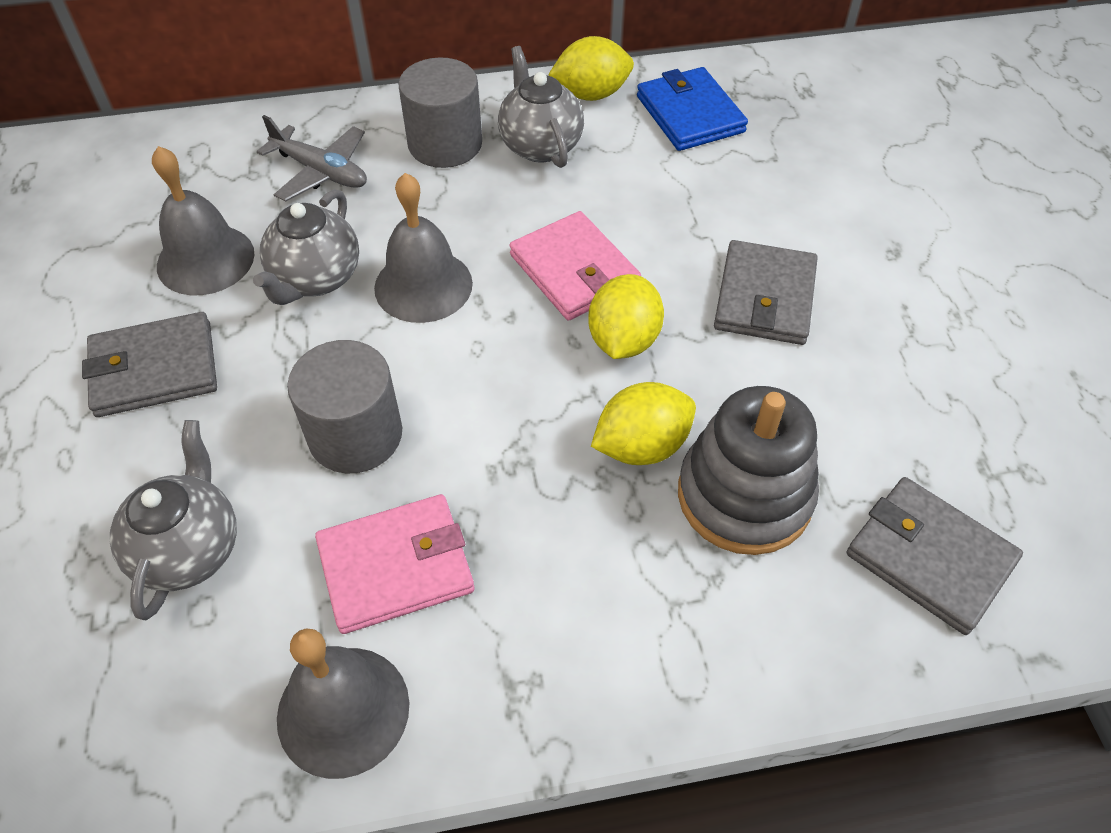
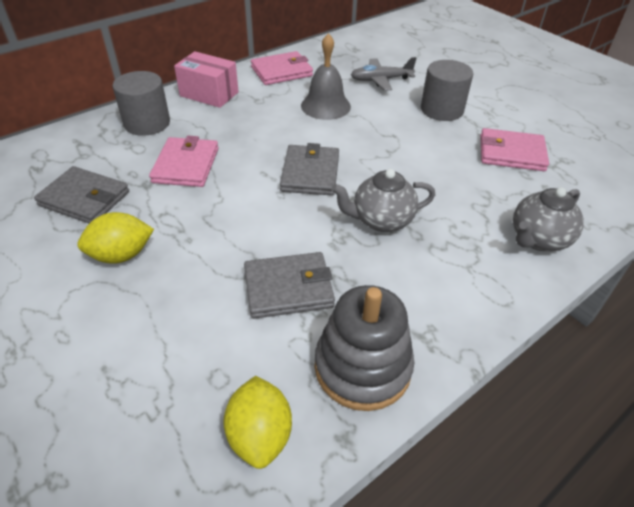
blue wallet: 1 -> 0
grey bell: 3 -> 1
grey teapot: 3 -> 2
pink box: 0 -> 1
pink wallet: 2 -> 3
yellow lemon: 3 -> 2

